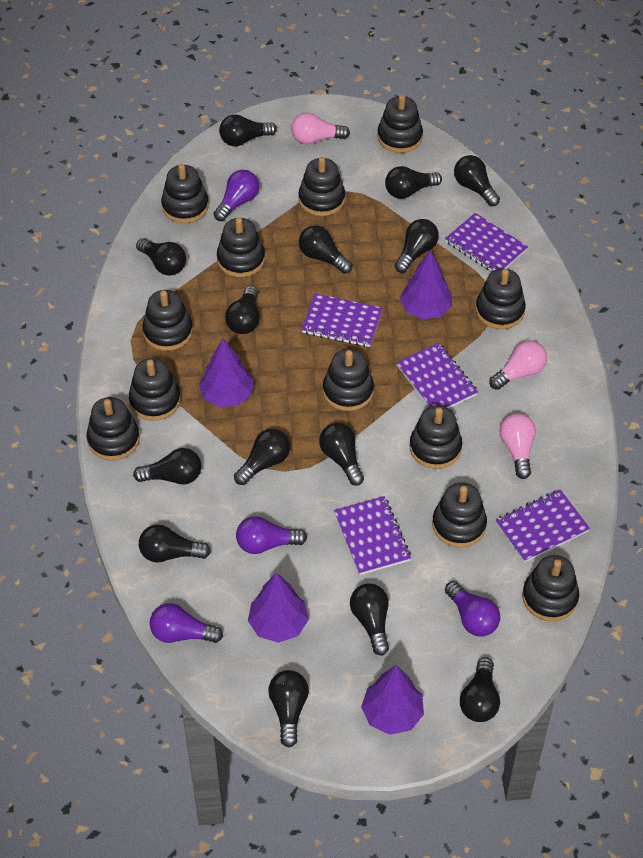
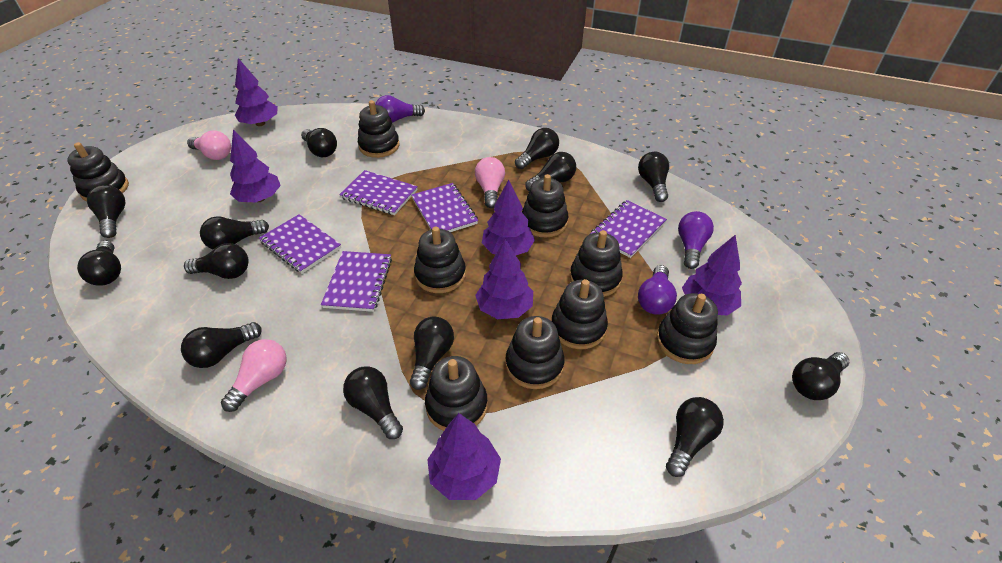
black light bulb: 14 -> 13
black stacking toy: 12 -> 9
purple light bulb: 4 -> 3
purple tree: 4 -> 6

